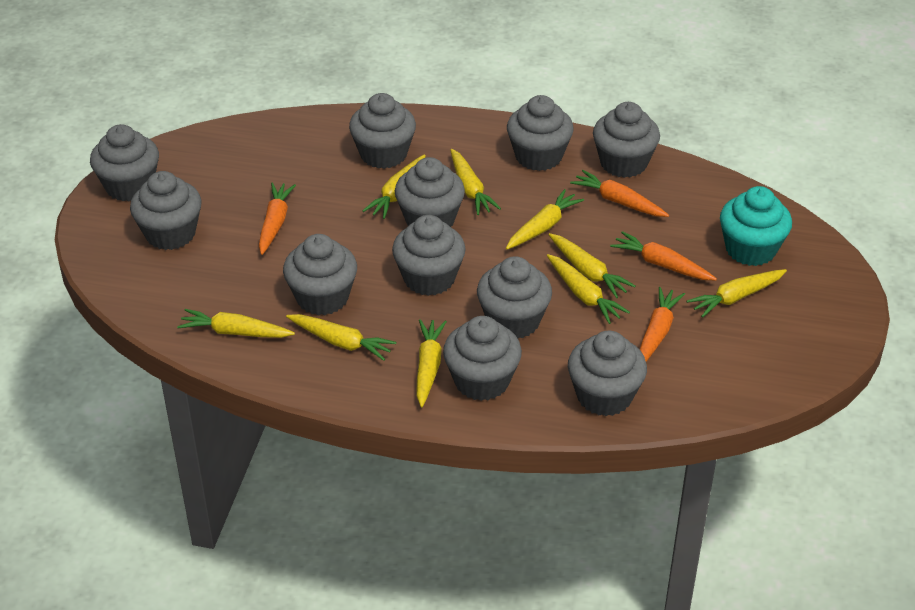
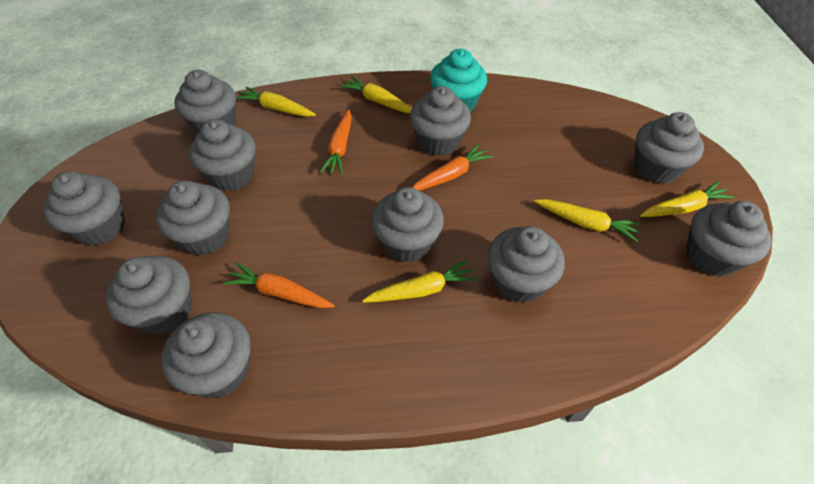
orange carrot: 4 -> 3
yellow carrot: 9 -> 5

